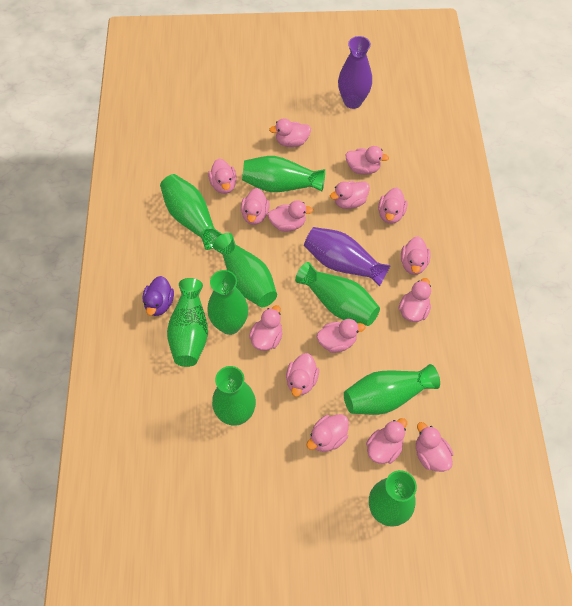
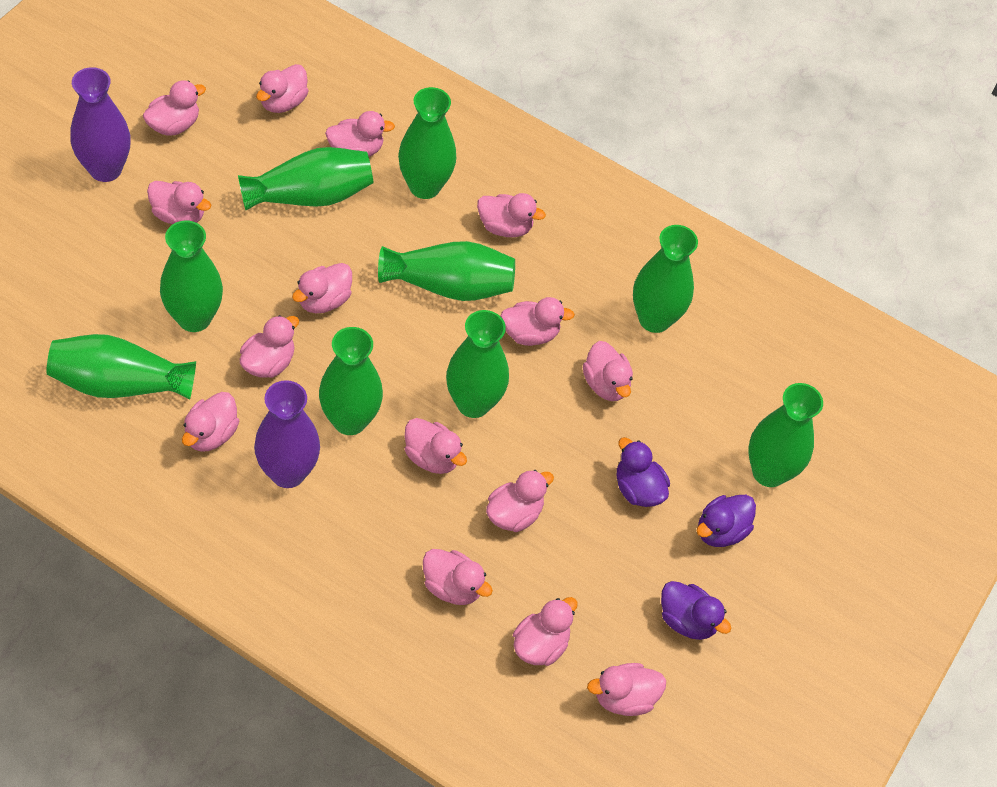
purple duck: 1 -> 3

